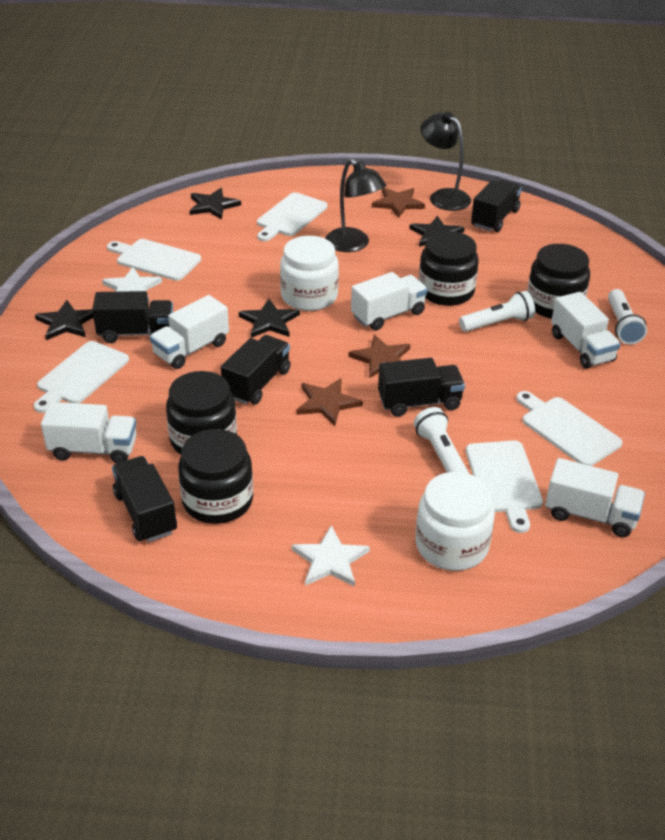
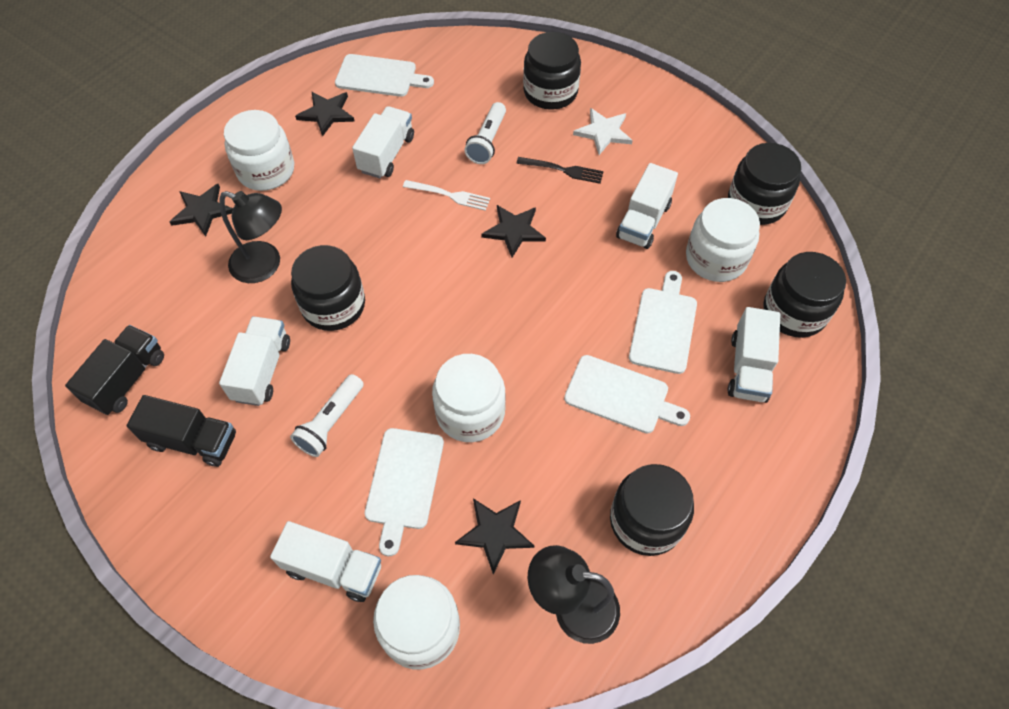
black fork: 0 -> 1
black jar: 4 -> 5
black truck: 5 -> 2
brown star: 3 -> 0
white cutting board: 5 -> 4
white flashlight: 3 -> 2
white fork: 0 -> 1
white jar: 2 -> 4
white star: 2 -> 1

